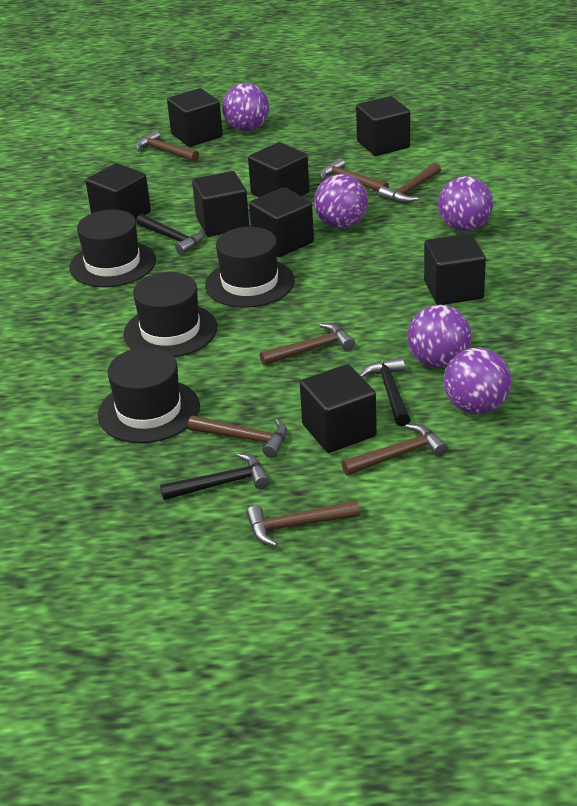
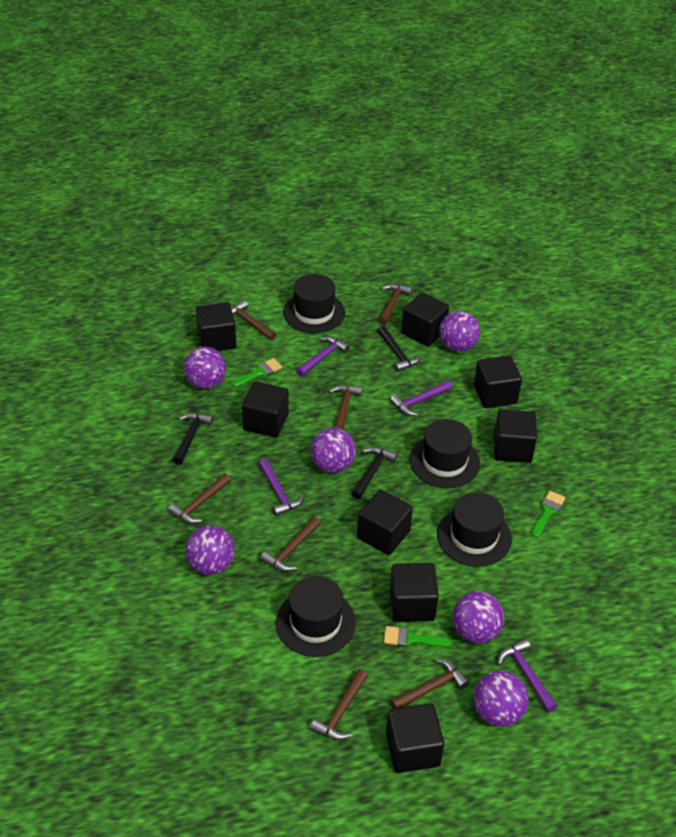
green brush: 0 -> 3
purple ball: 5 -> 6
purple hammer: 0 -> 4

